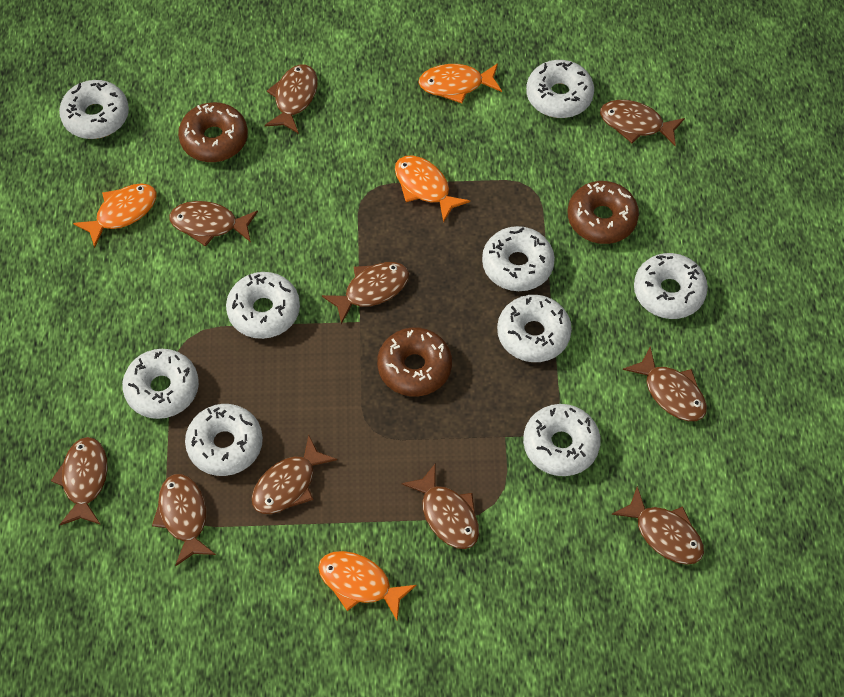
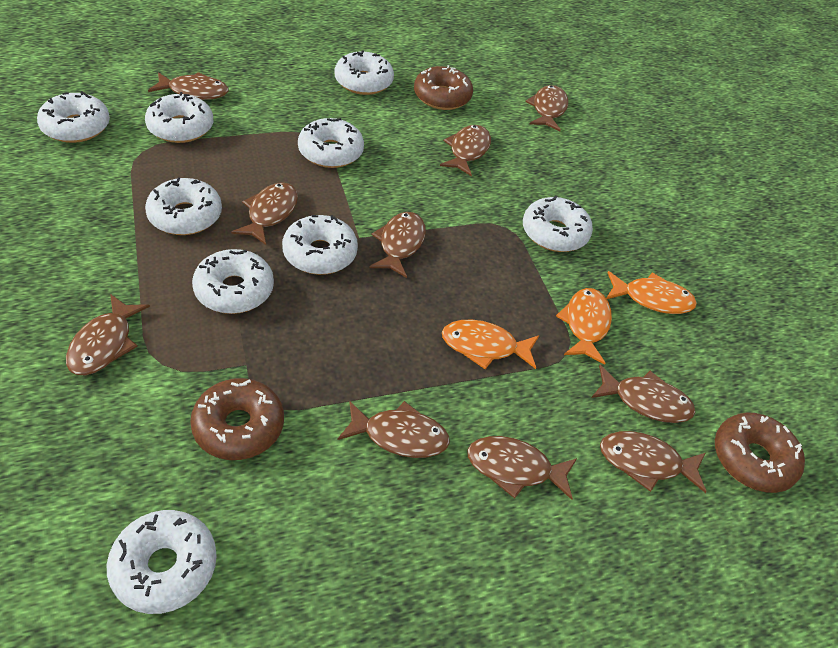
orange fish: 4 -> 3

